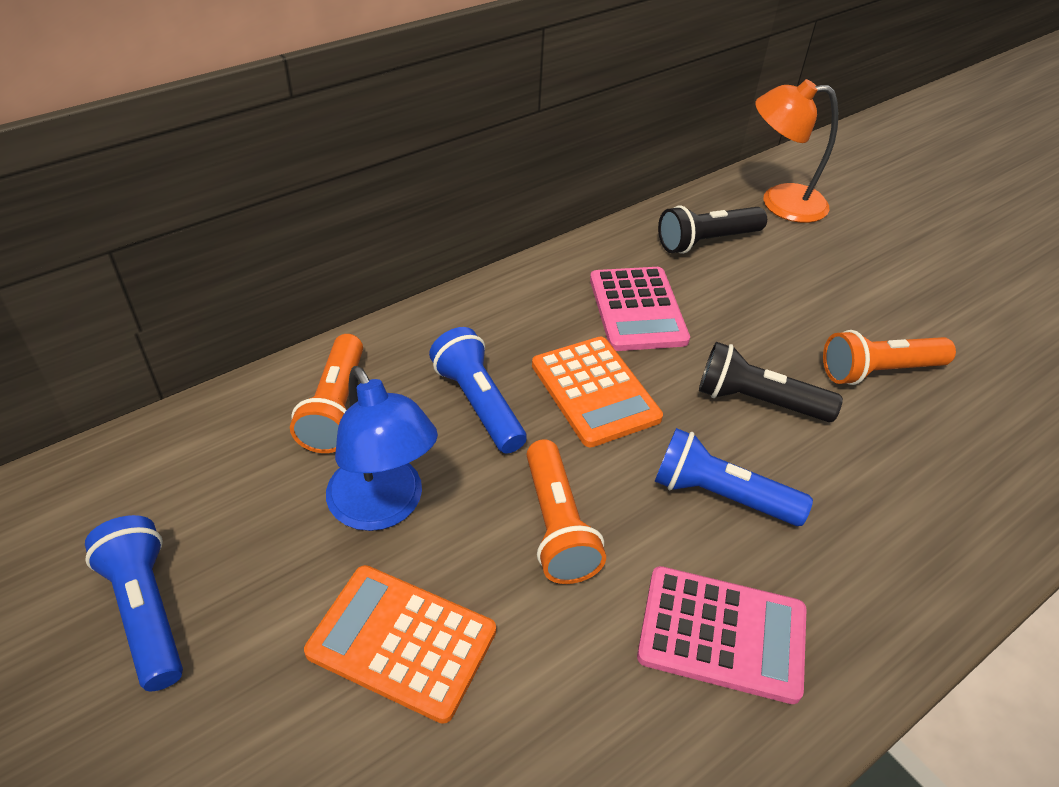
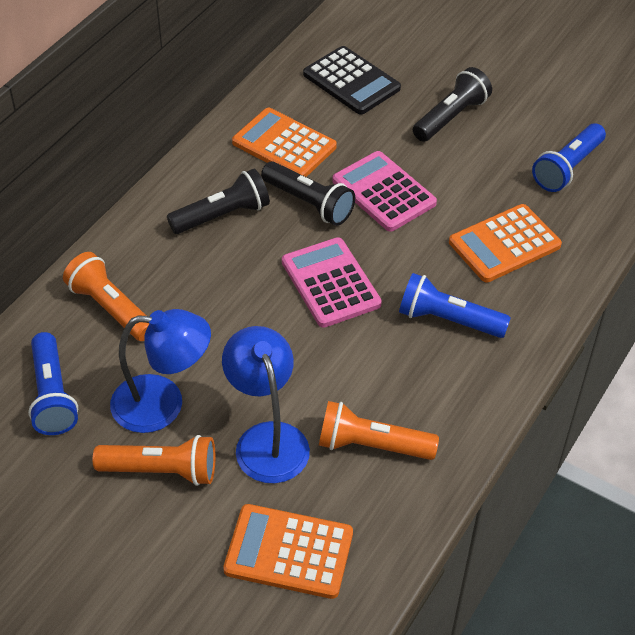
black calculator: 0 -> 1
black flashlight: 2 -> 3
blue lamp: 1 -> 2
orange calculator: 2 -> 3
orange lamp: 1 -> 0

